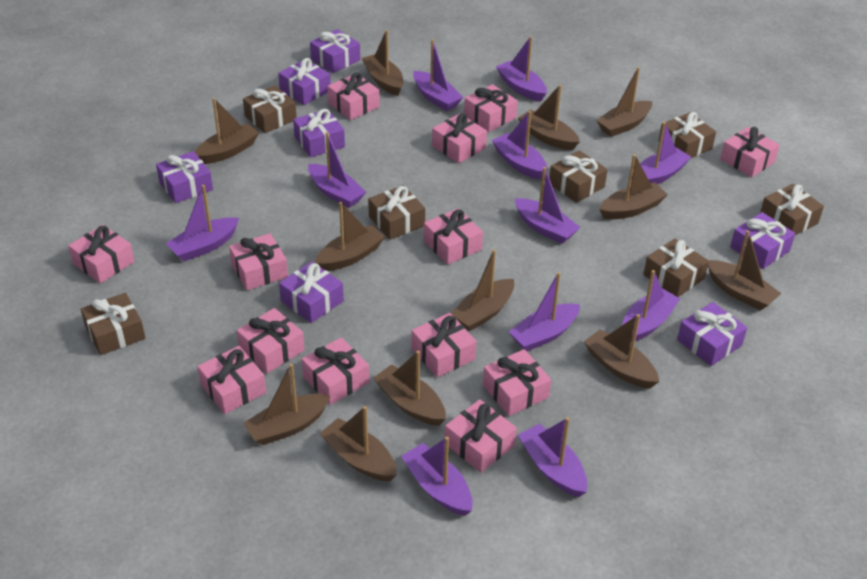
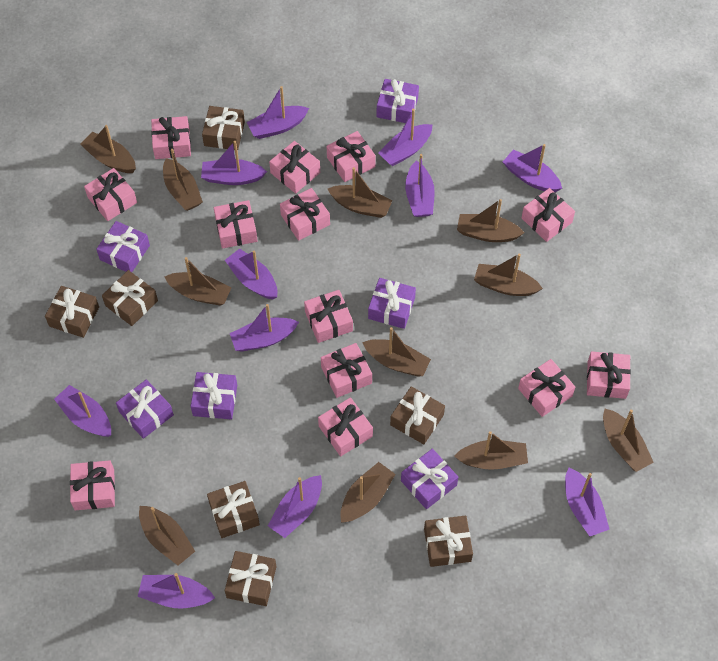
brown boat: 12 -> 11
purple gift: 7 -> 6

